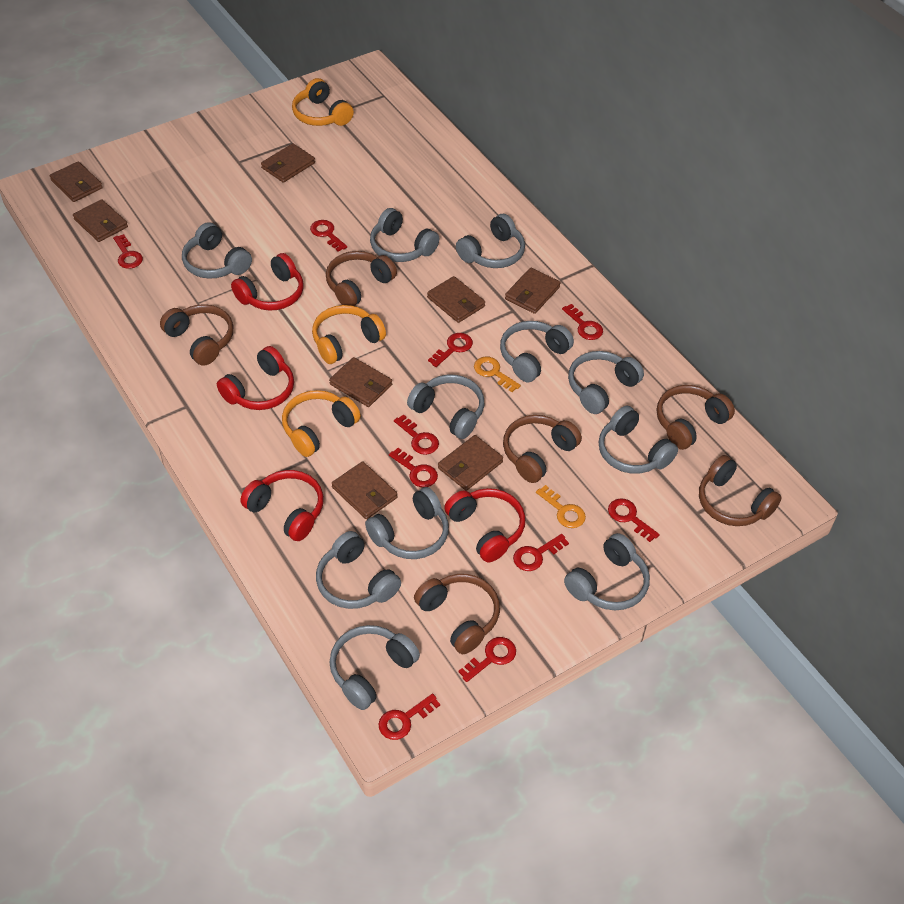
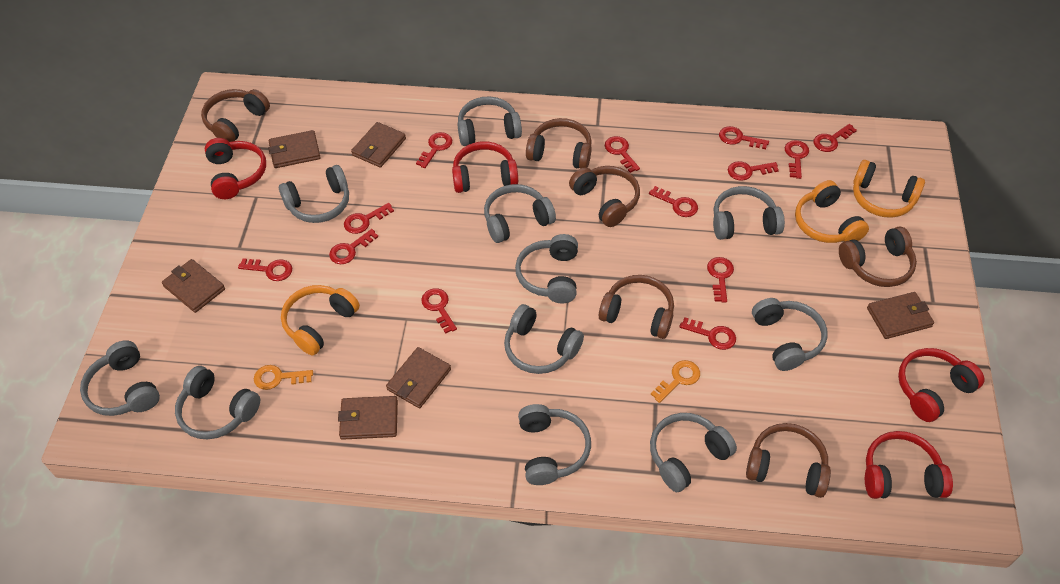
brown wallet: 8 -> 6
red key: 10 -> 13

